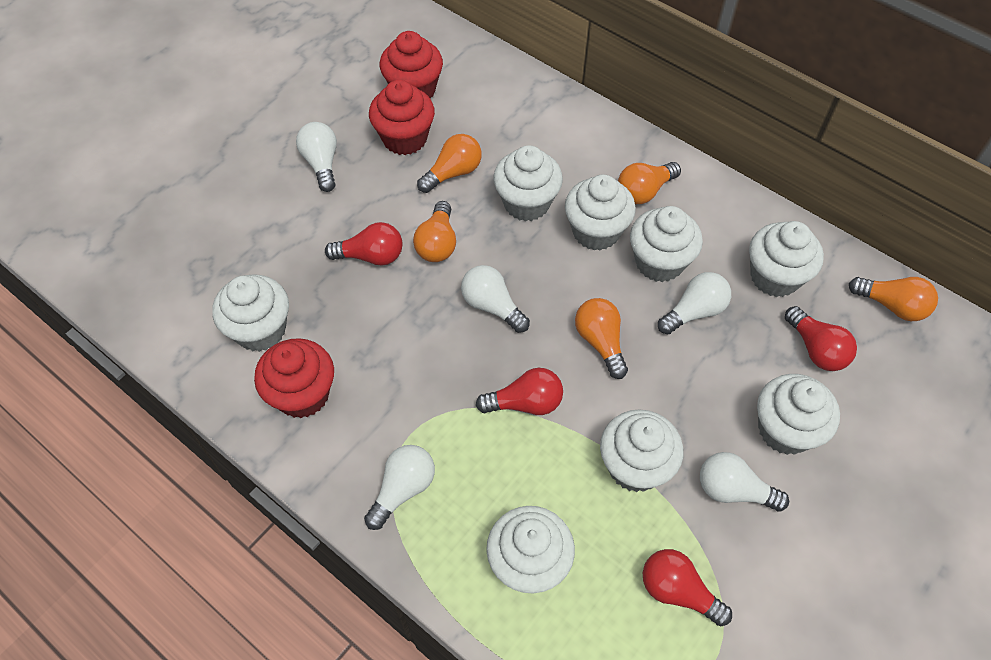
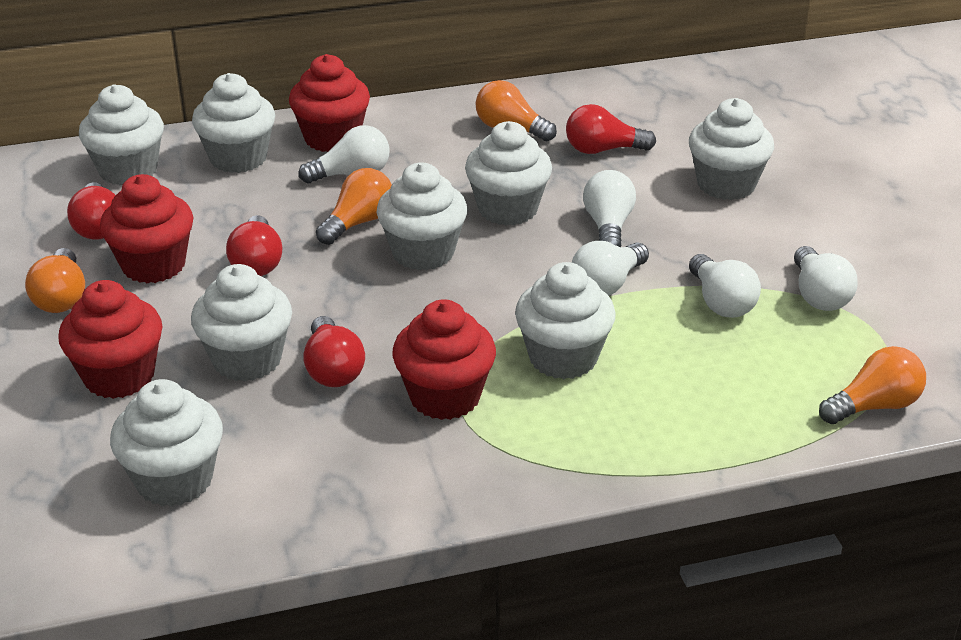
orange light bulb: 5 -> 4
red cupcake: 3 -> 4

